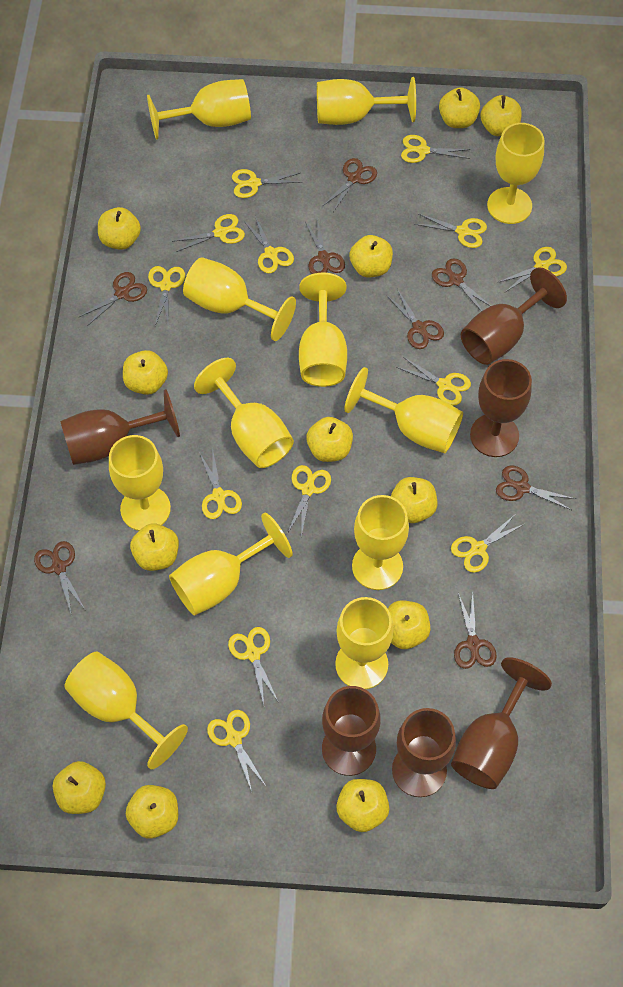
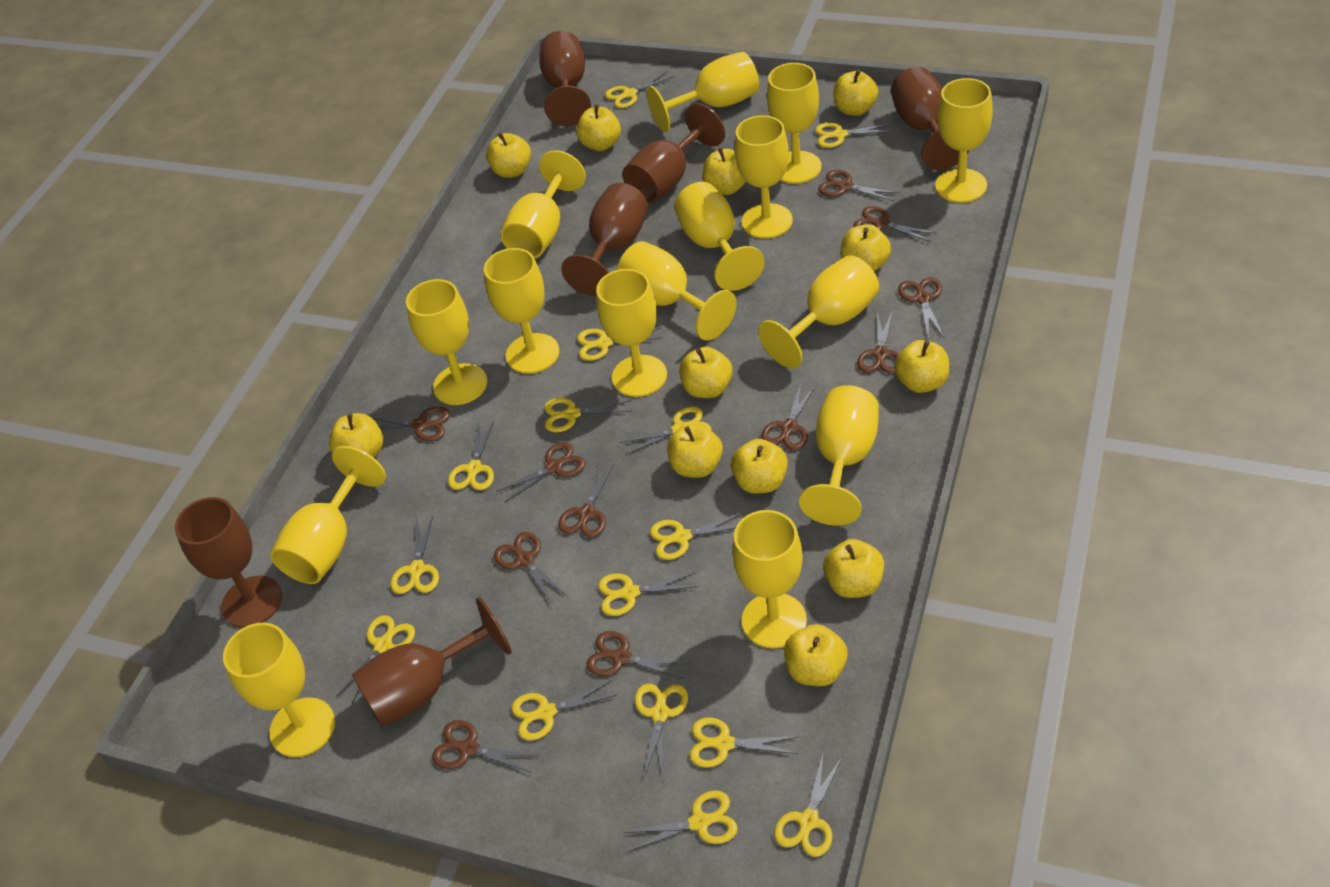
brown scissors: 8 -> 11
yellow goblet: 12 -> 15
yellow scissors: 13 -> 15

